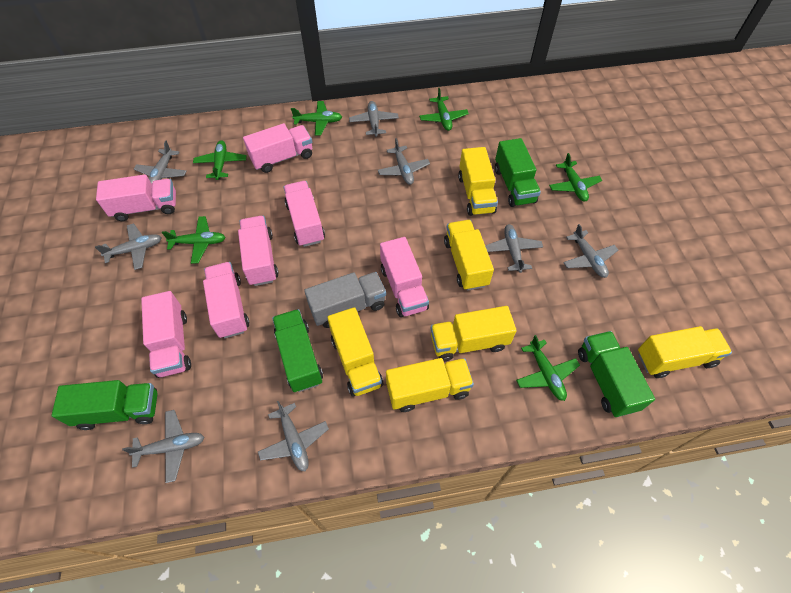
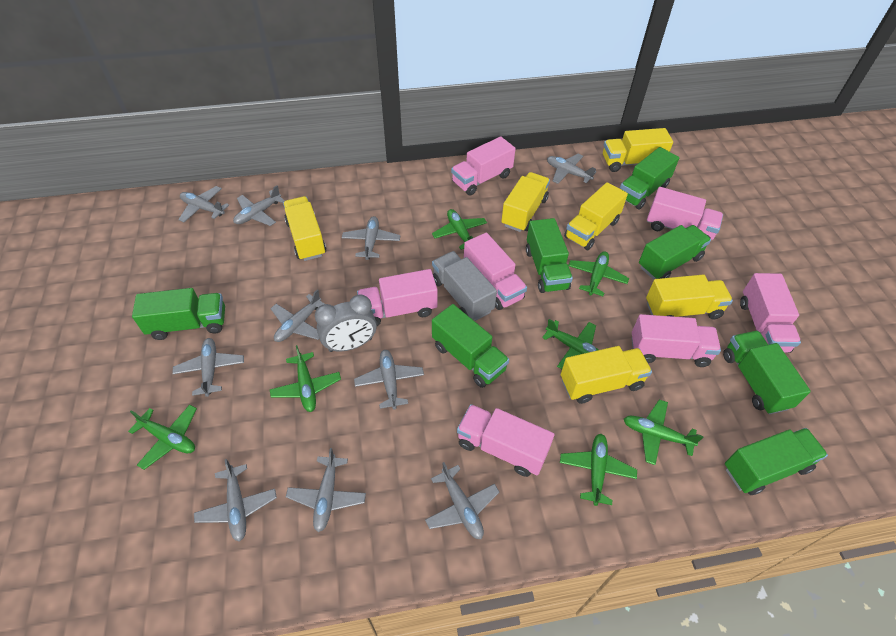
green plane: 6 -> 7
green truck: 4 -> 7
grey clock: 0 -> 1
grey plane: 8 -> 10

